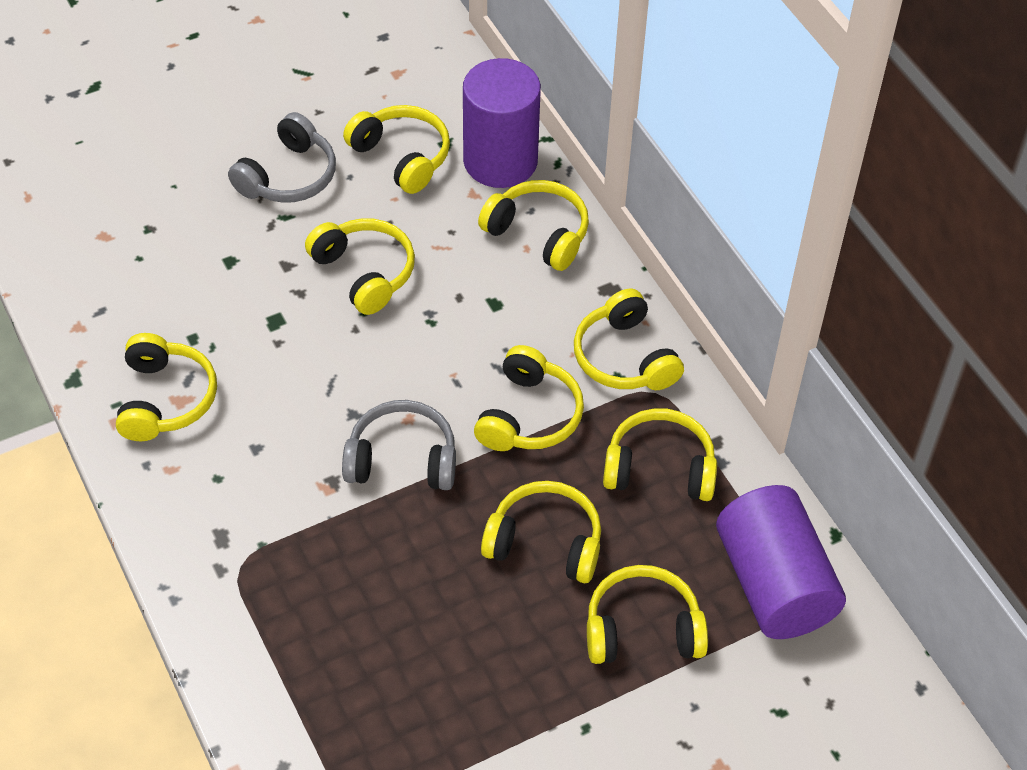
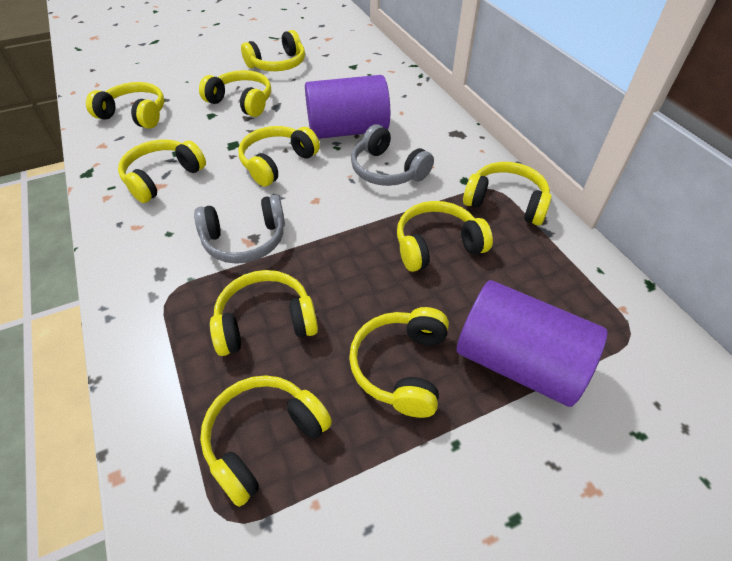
yellow headphones: 9 -> 10

